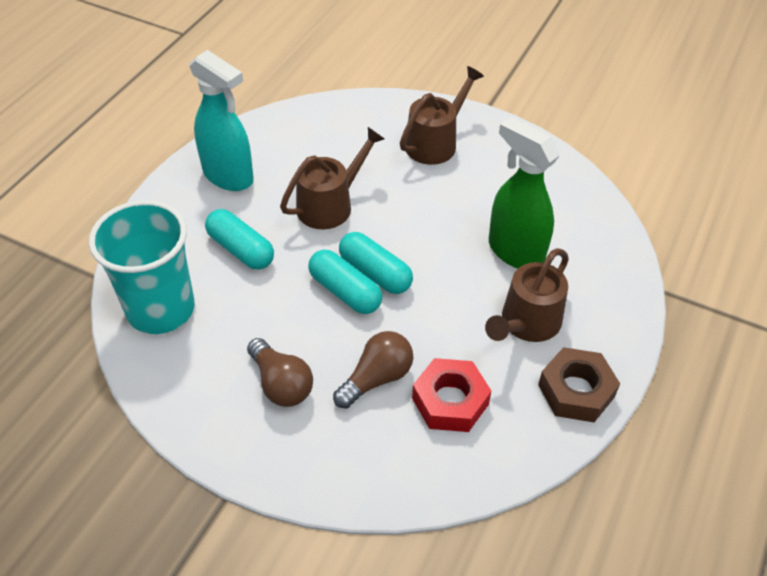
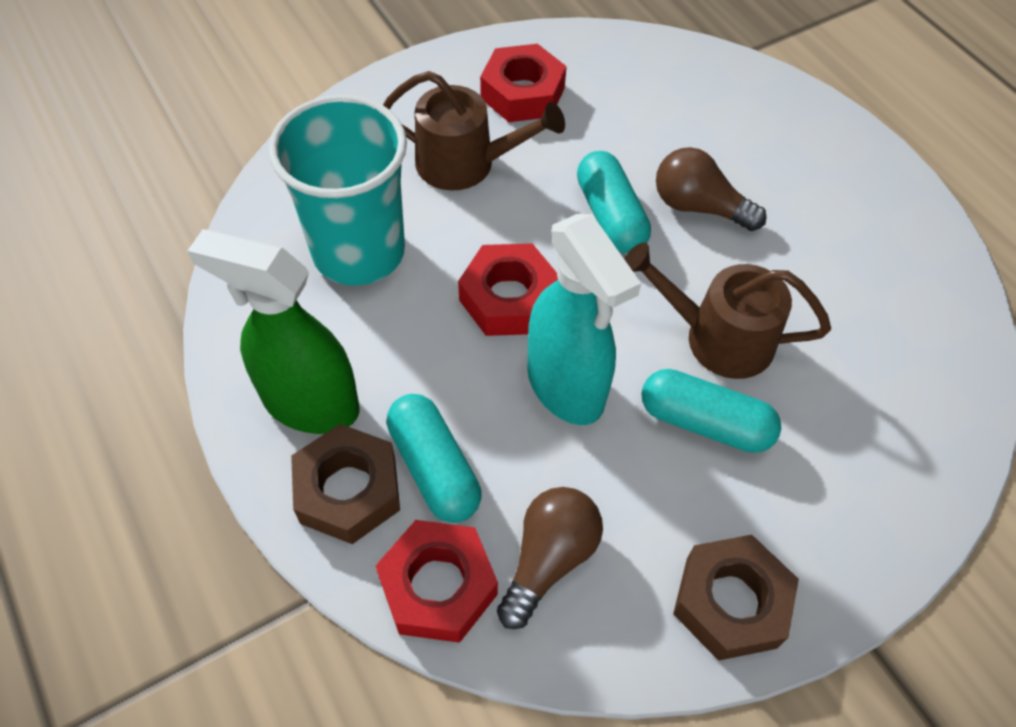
brown nut: 1 -> 2
brown watering can: 3 -> 2
red nut: 1 -> 3

